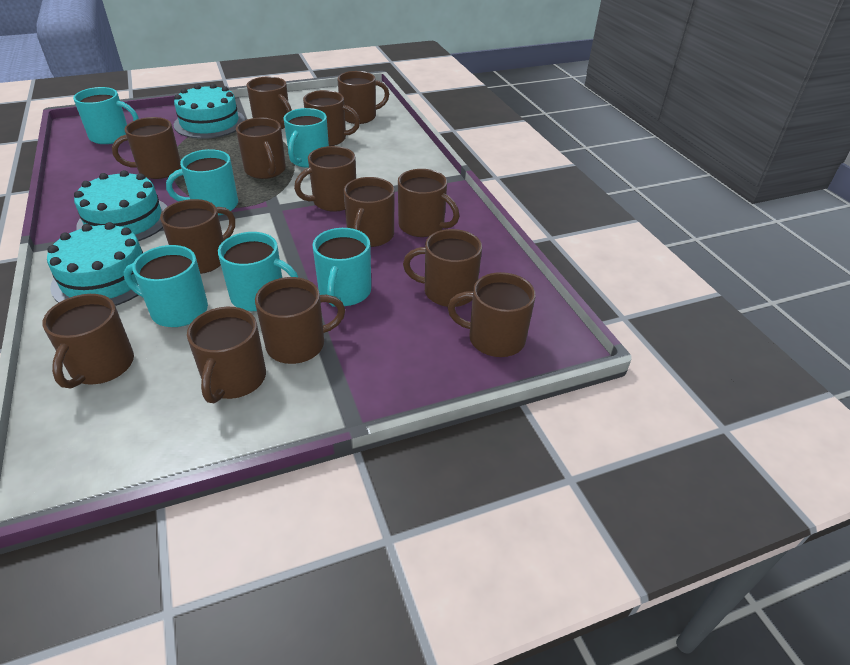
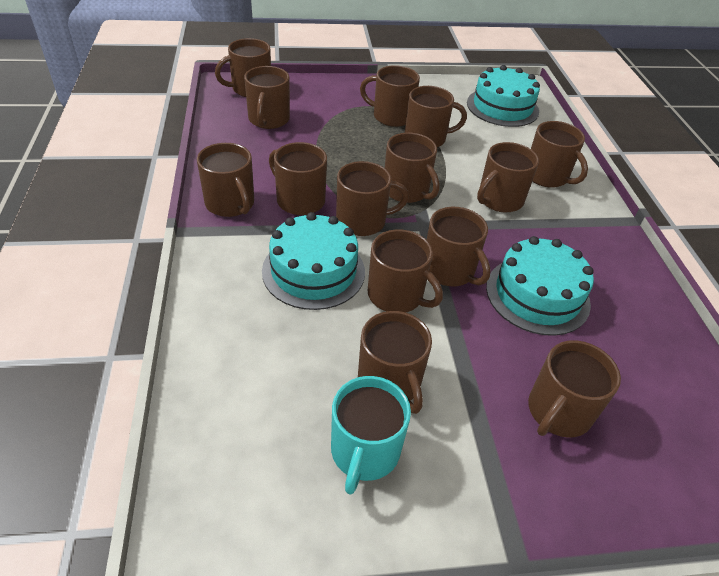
turquoise mug: 6 -> 1

